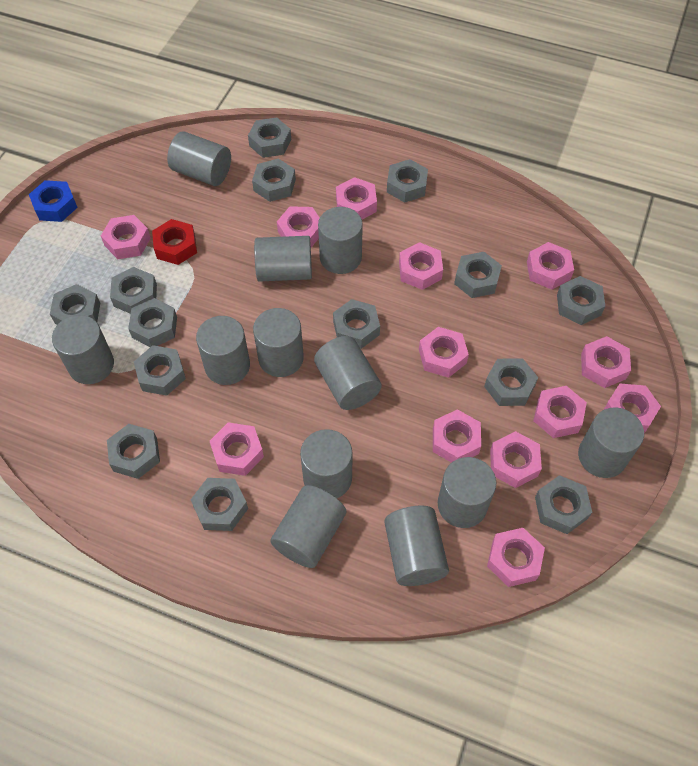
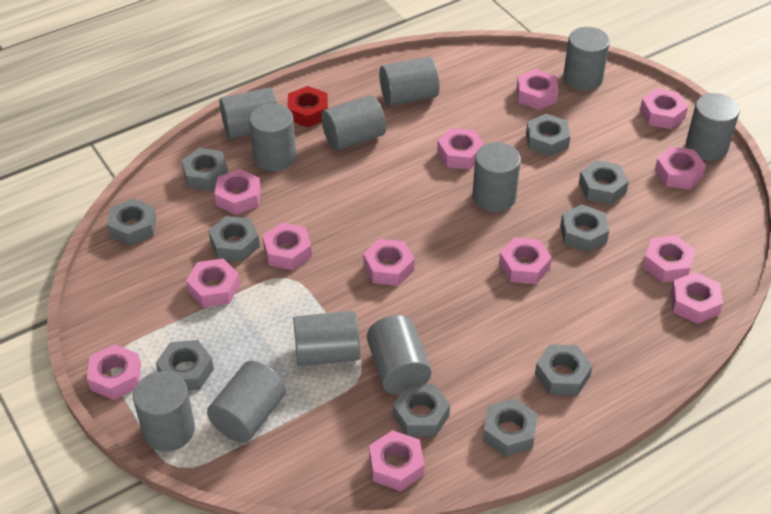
blue nut: 1 -> 0
grey cylinder: 12 -> 11
grey nut: 14 -> 10

